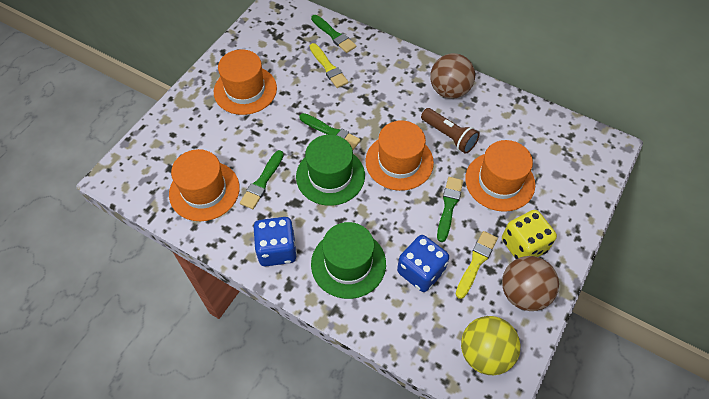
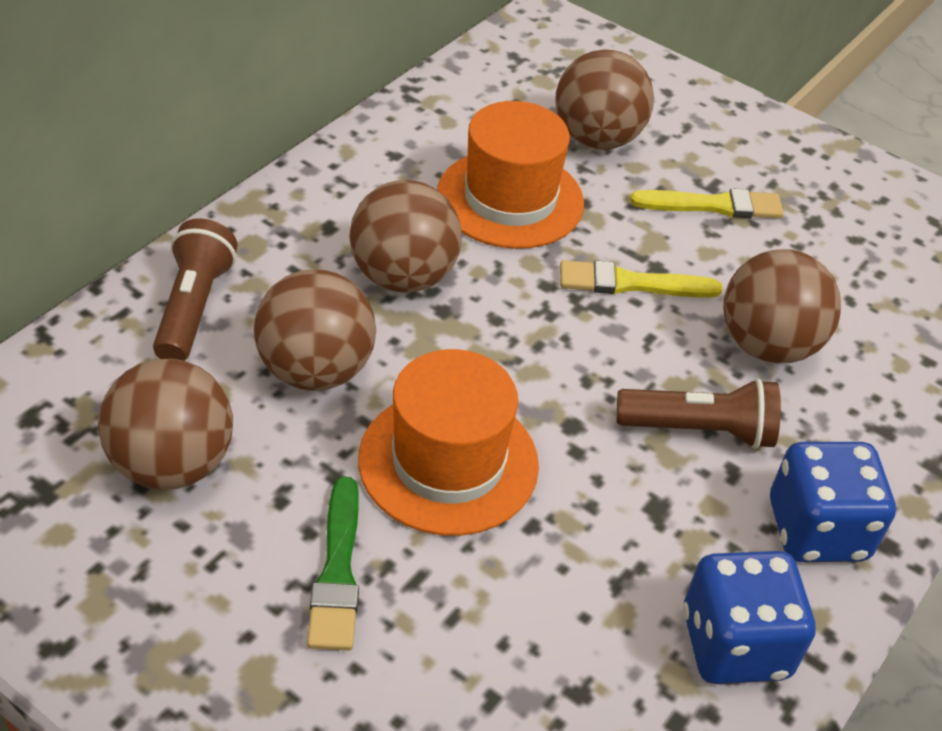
brown ball: 2 -> 5
brown flashlight: 1 -> 2
green brush: 4 -> 1
green hat: 2 -> 0
orange hat: 4 -> 2
yellow ball: 1 -> 0
yellow dice: 1 -> 0

